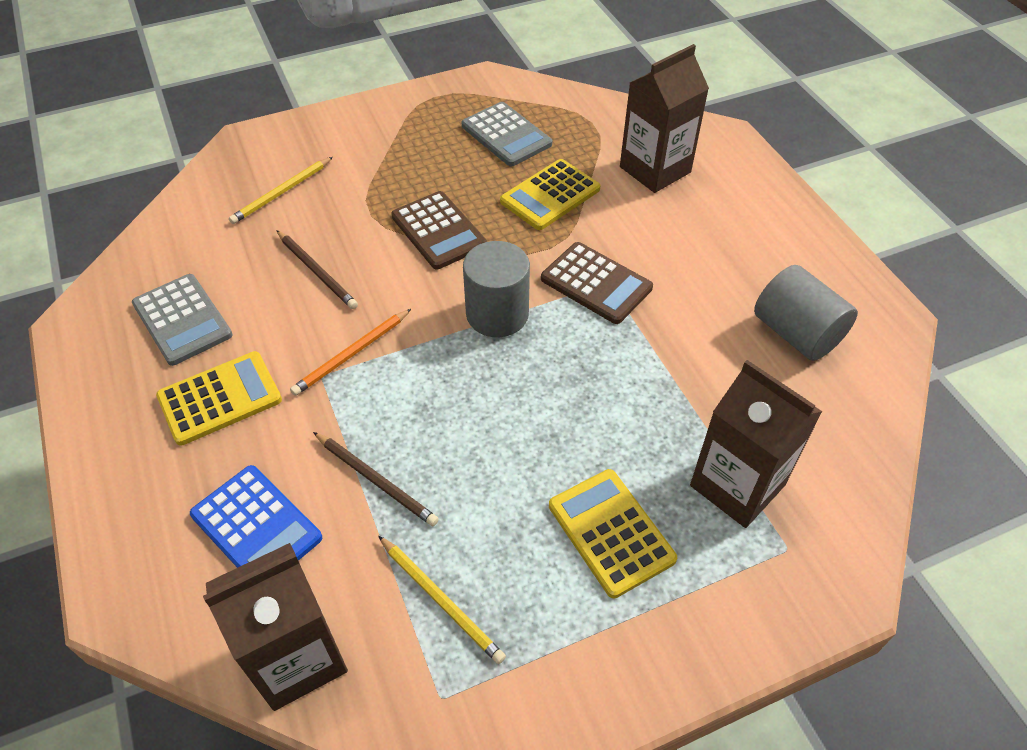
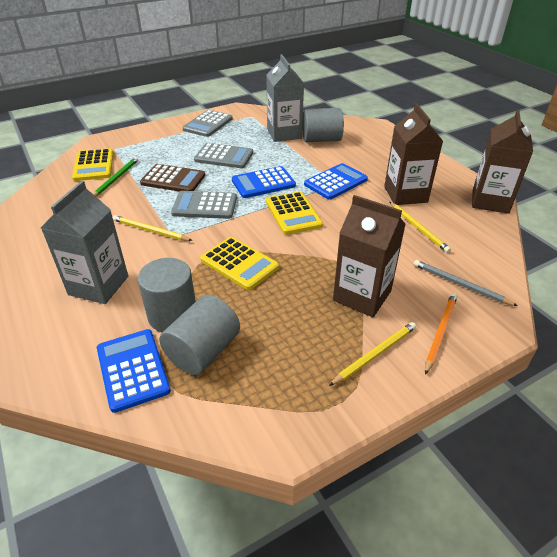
blue calculator: 1 -> 3
brown calculator: 2 -> 1
brown pencil: 2 -> 0
green pencil: 0 -> 1
grey calculator: 2 -> 3
grey carton: 0 -> 2
grey cylinder: 2 -> 3
grey pencil: 0 -> 1
yellow pencil: 2 -> 3

